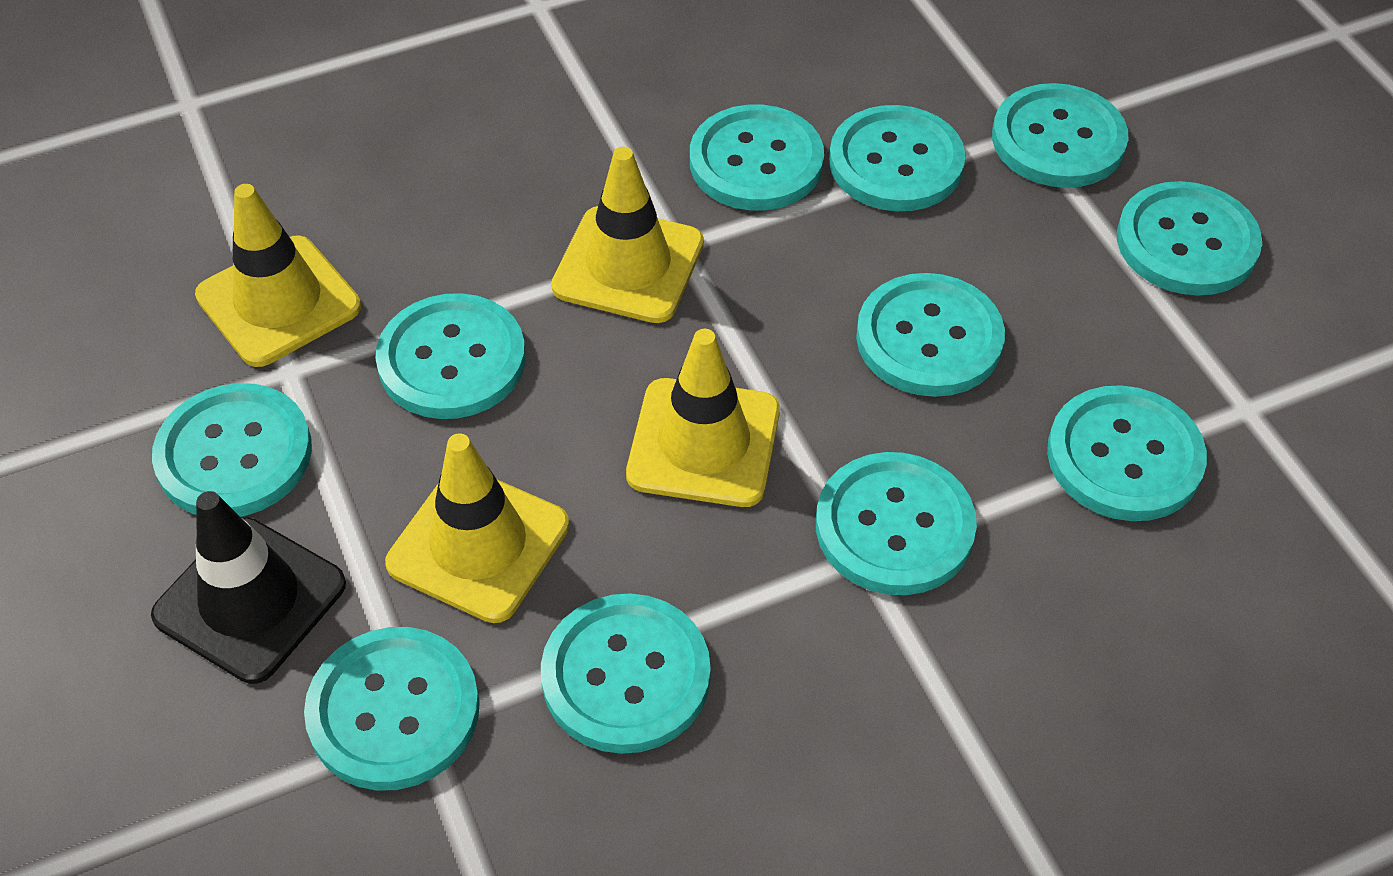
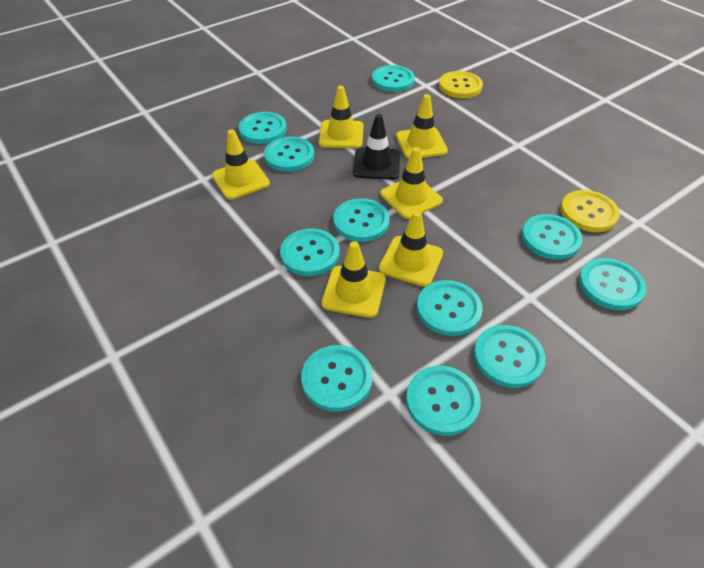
yellow button: 0 -> 2
yellow traffic cone: 4 -> 6

